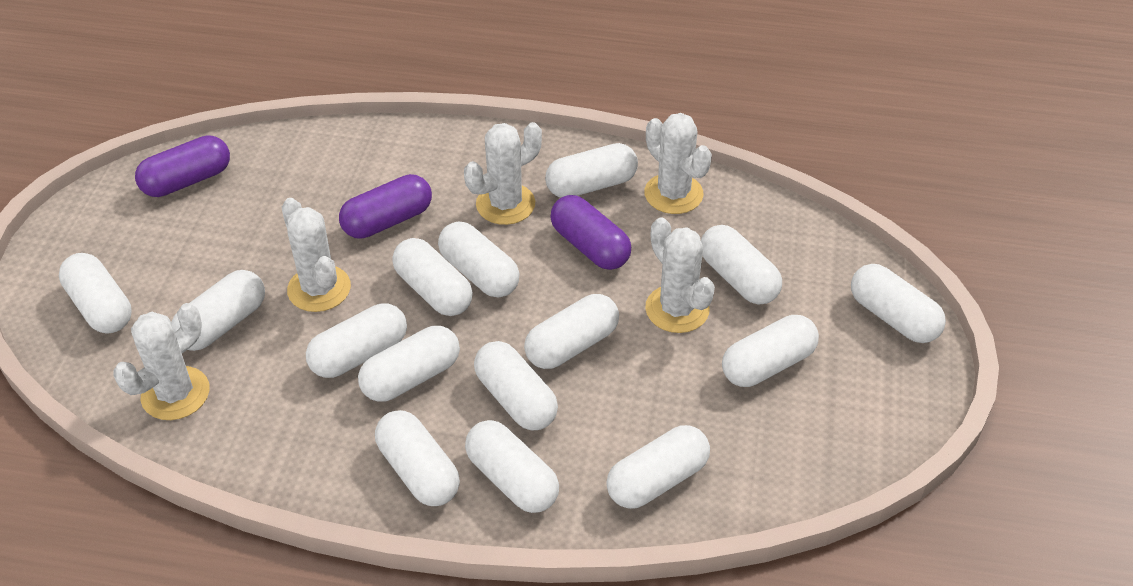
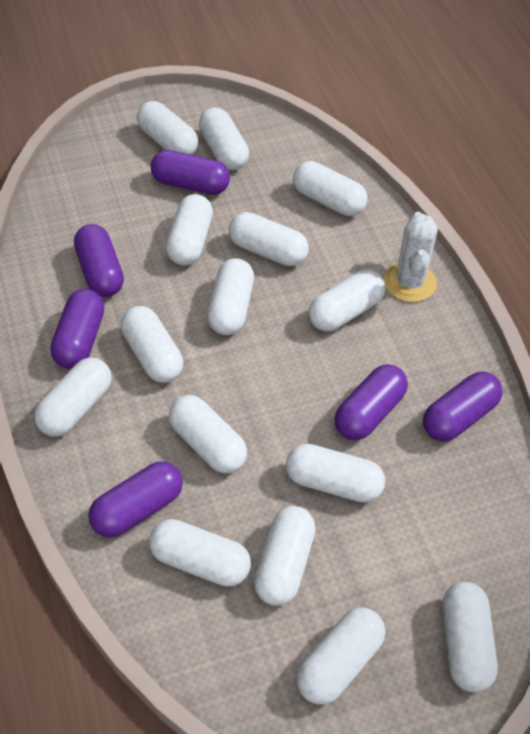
purple capsule: 3 -> 6
white cactus: 5 -> 1

